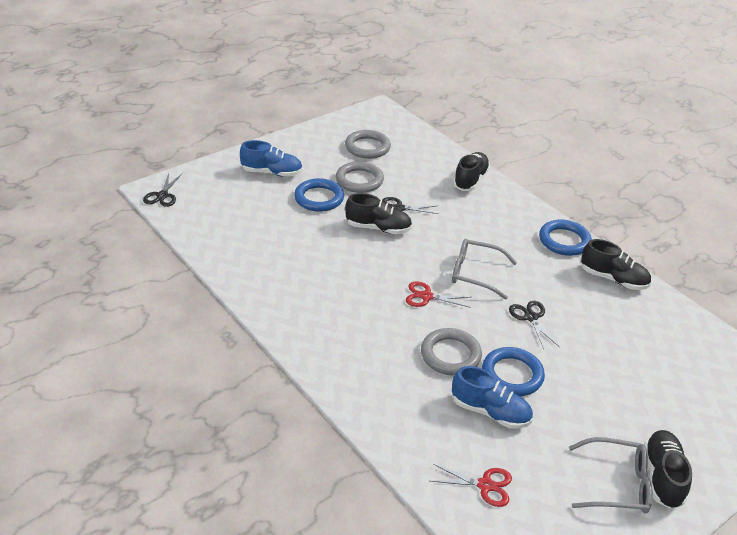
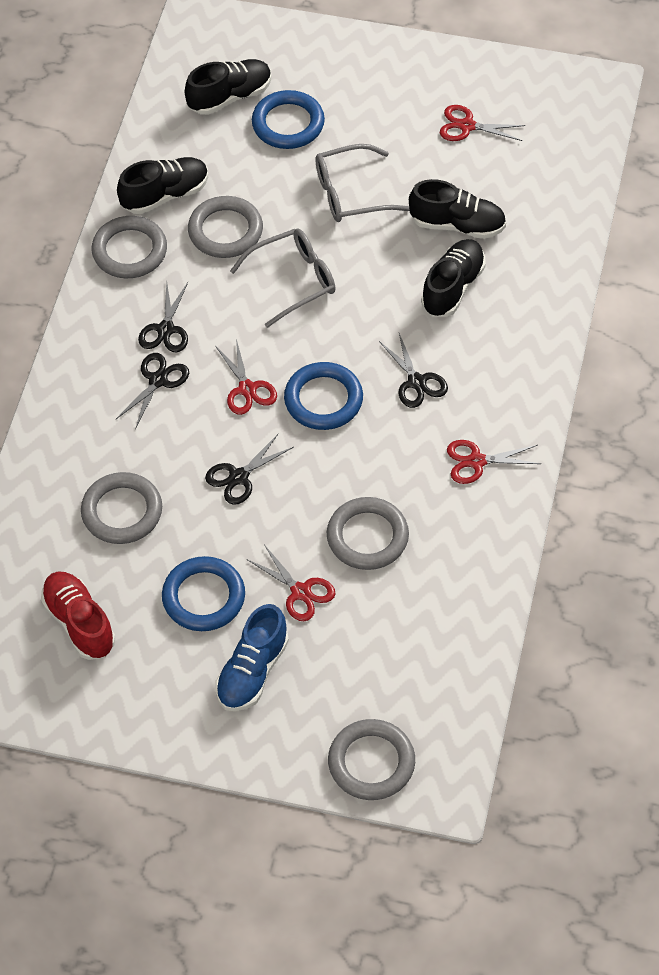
black scissors: 3 -> 4
blue shoe: 2 -> 1
grey ring: 3 -> 5
red scissors: 2 -> 4
red shoe: 0 -> 1

